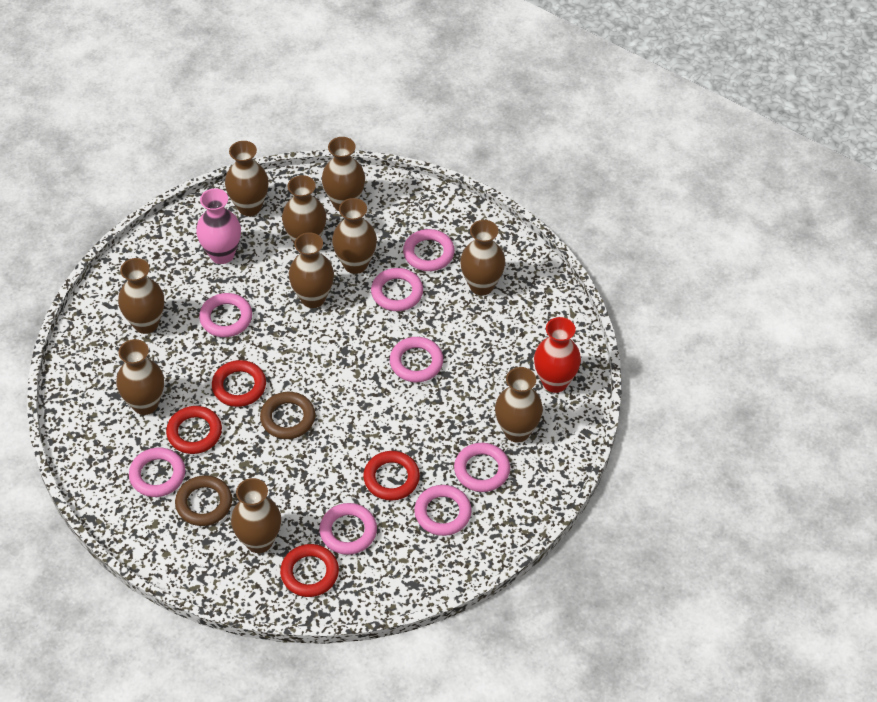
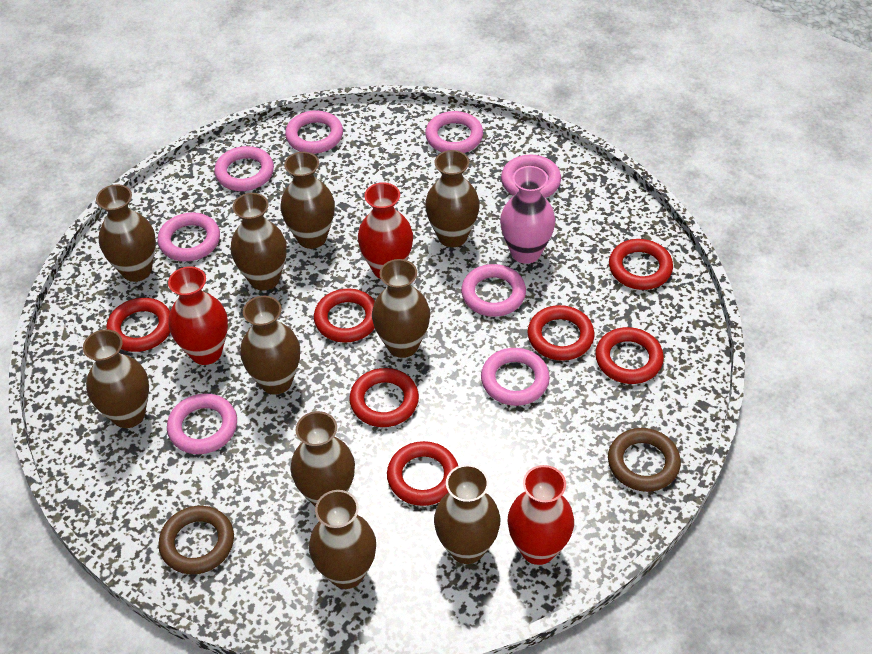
red ring: 4 -> 7
red vase: 1 -> 3

